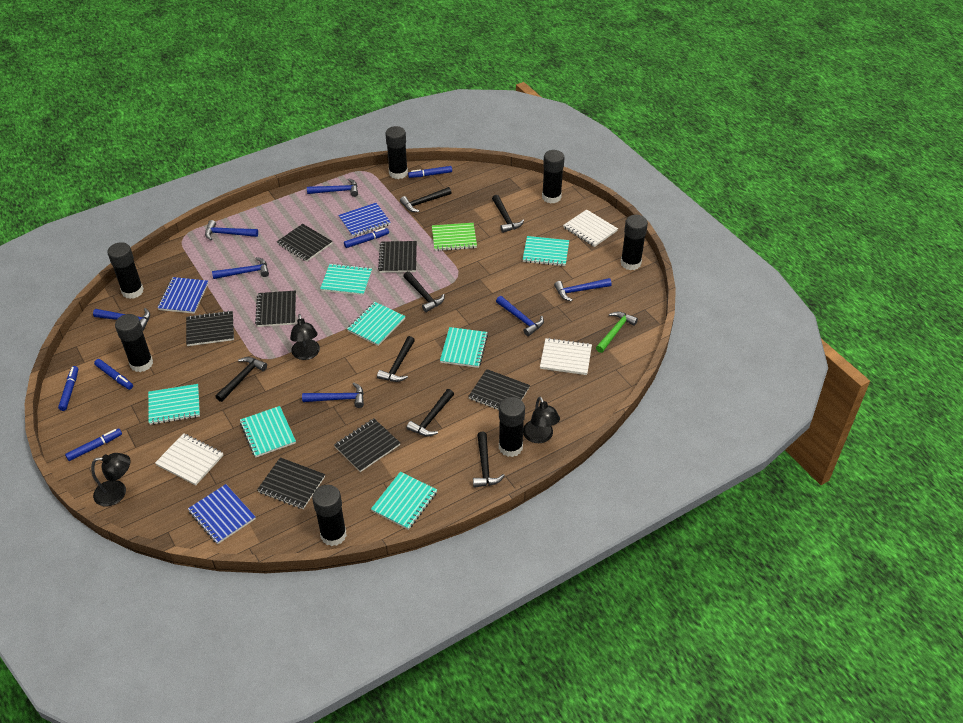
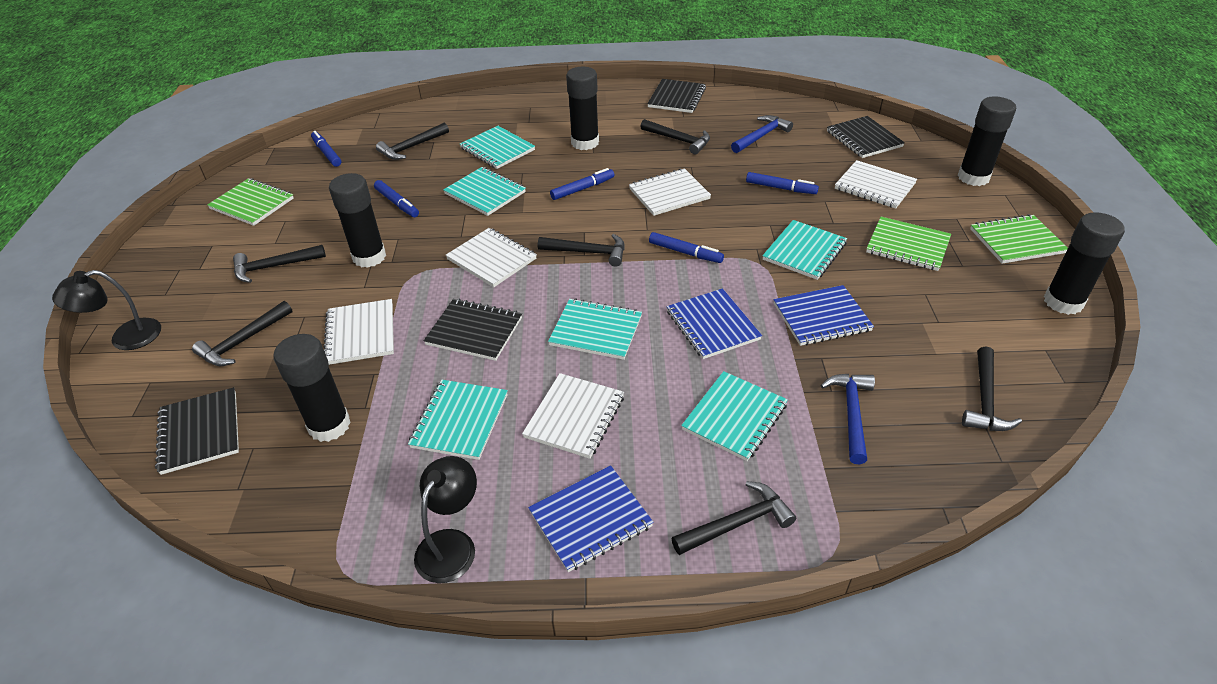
black glue stick: 7 -> 5
black lamp: 3 -> 2
black notebook: 7 -> 4
blue hammer: 7 -> 2
green hammer: 1 -> 0
green notebook: 1 -> 3
turquoise notebook: 7 -> 6
white notebook: 3 -> 5

